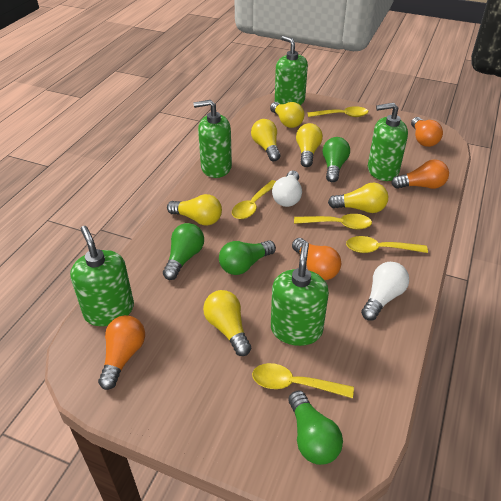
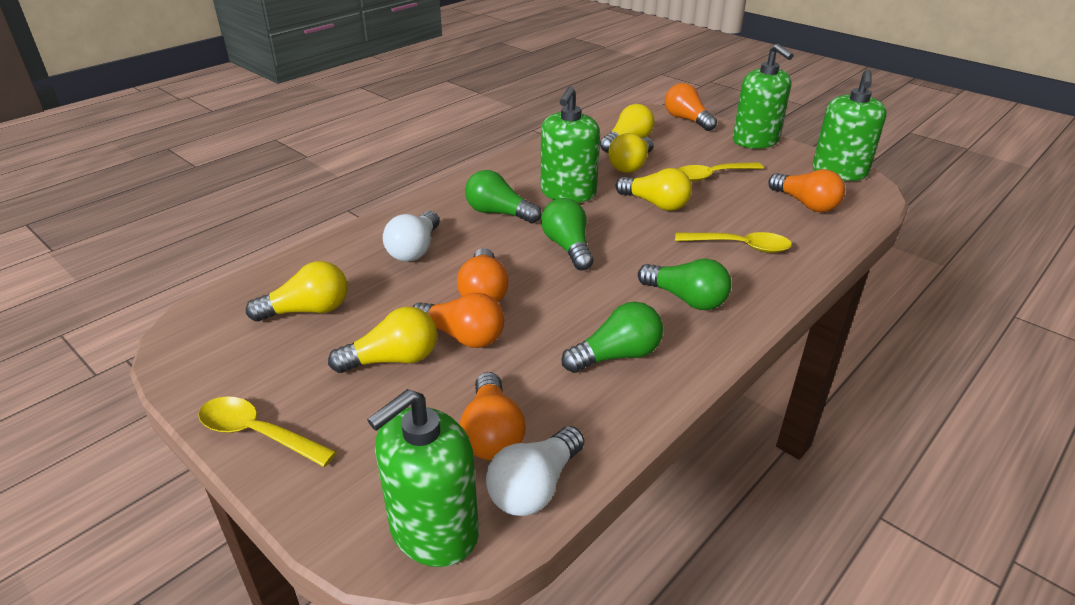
green soap dispenser: 5 -> 4
orange light bulb: 4 -> 5
yellow light bulb: 6 -> 5
yellow spoon: 5 -> 3

